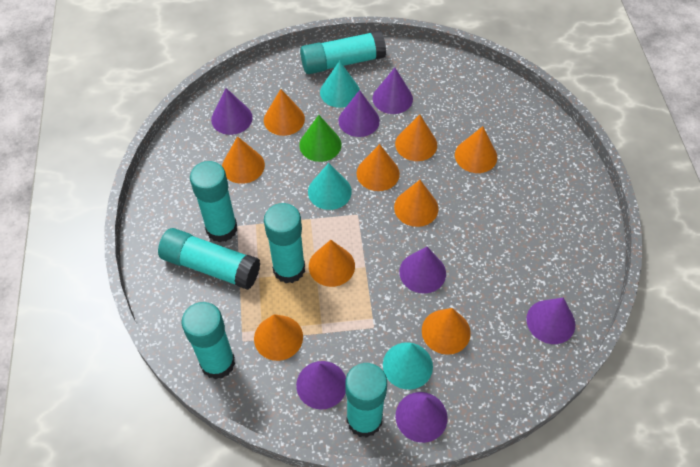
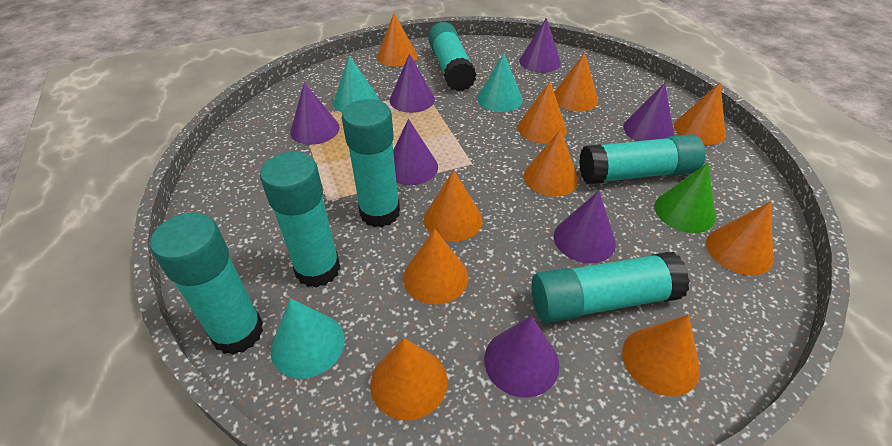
orange cone: 9 -> 10

